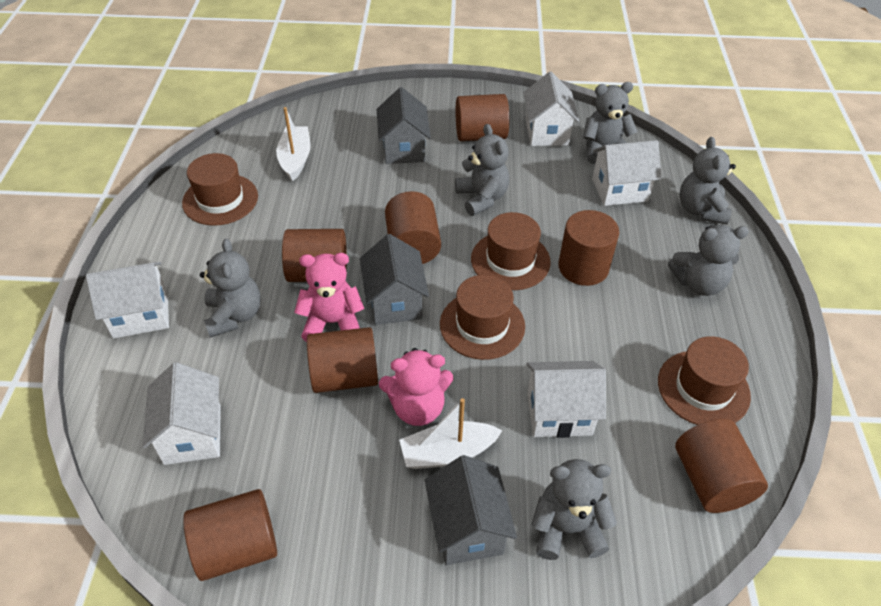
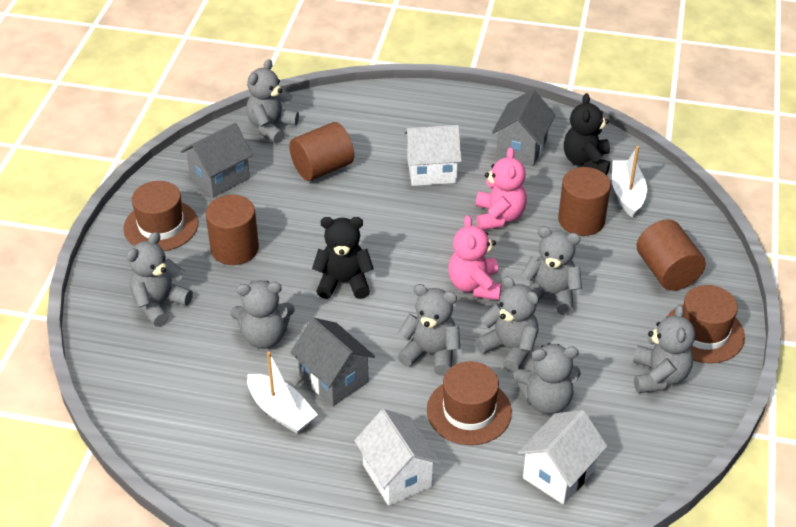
black teddy bear: 0 -> 2
brown cylinder: 7 -> 4
brown hat: 4 -> 3
grey teddy bear: 6 -> 8
white house: 5 -> 3

